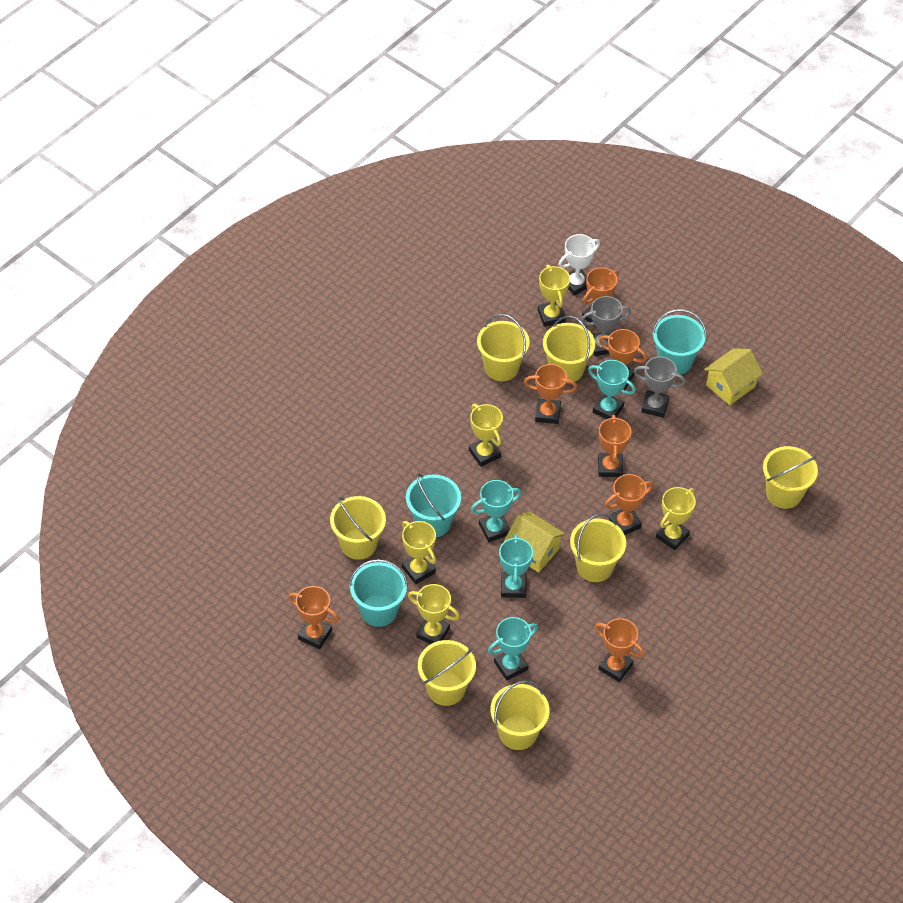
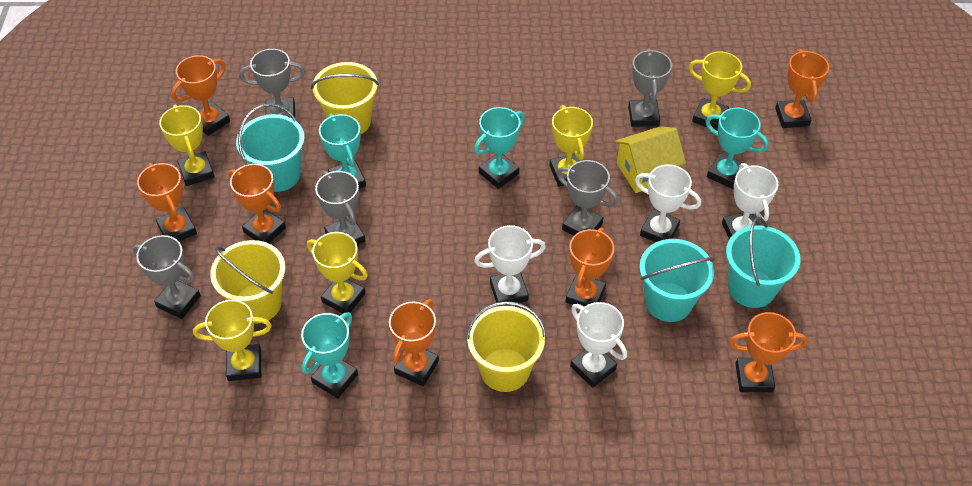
grey trophy: 2 -> 5
white trophy: 1 -> 4
yellow bucket: 7 -> 3
yellow house: 2 -> 1

